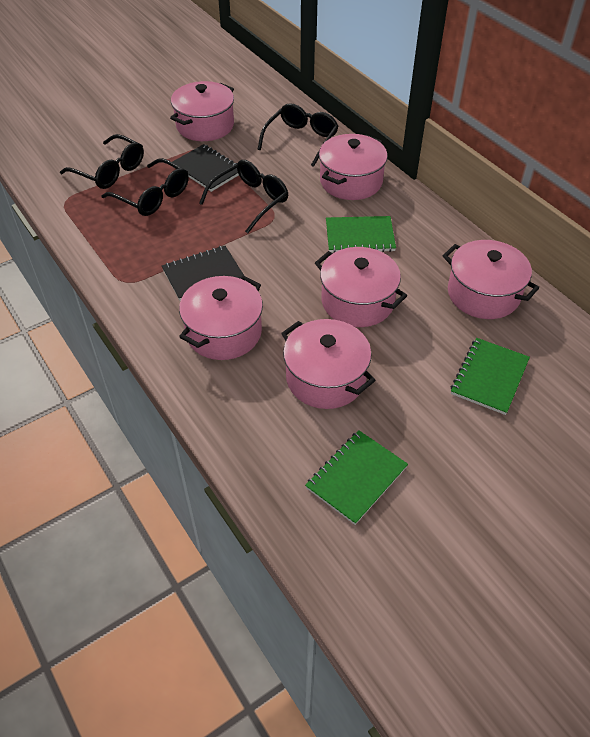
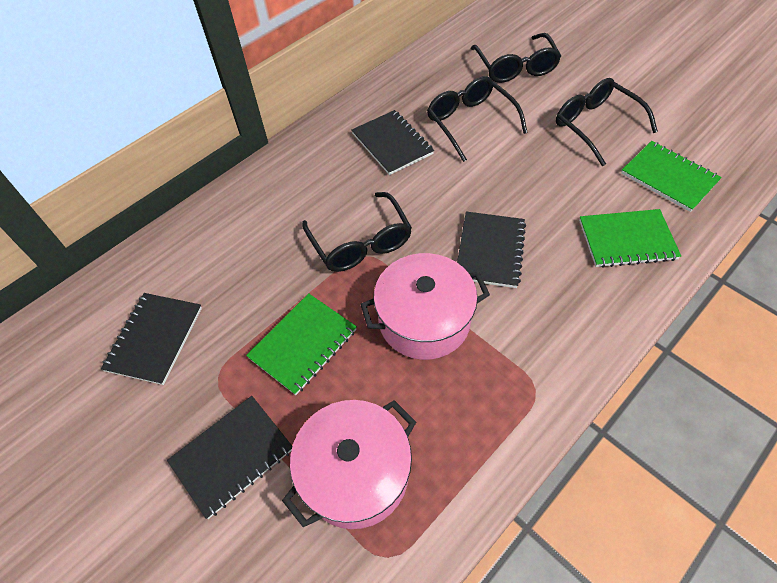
black notebook: 2 -> 4
pink pot: 6 -> 2

